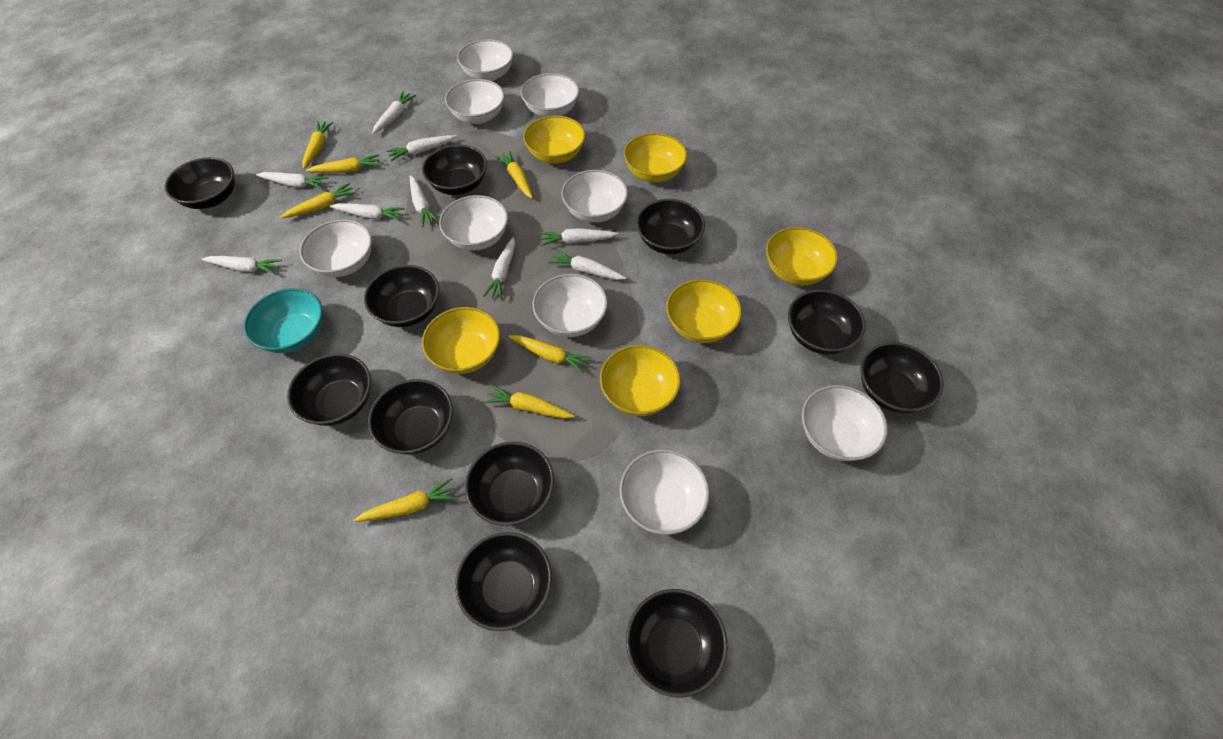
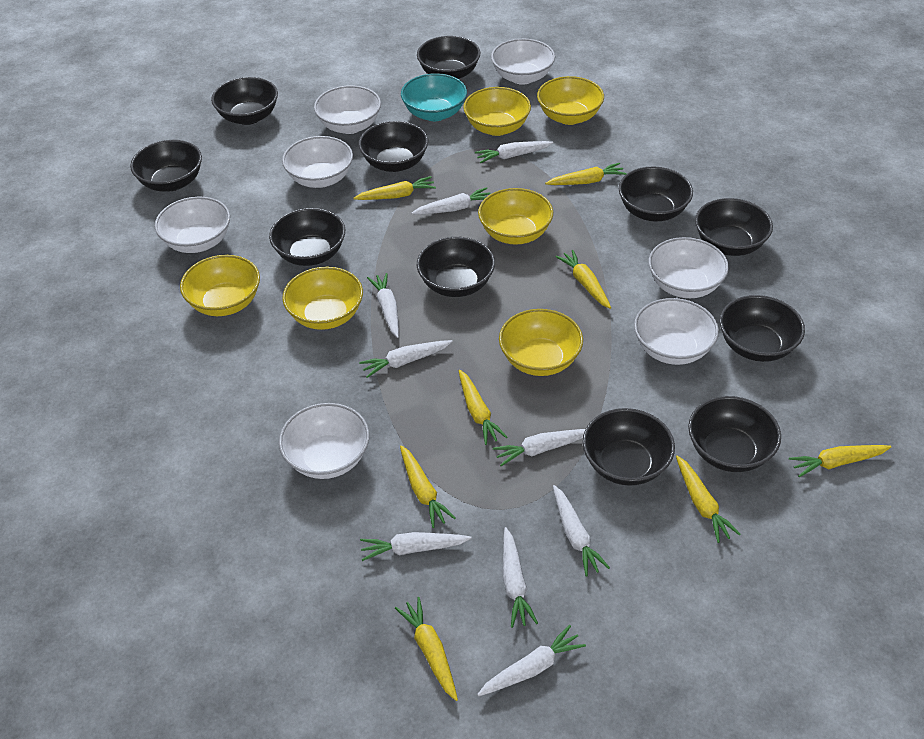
white bowl: 9 -> 7
yellow carrot: 7 -> 8

